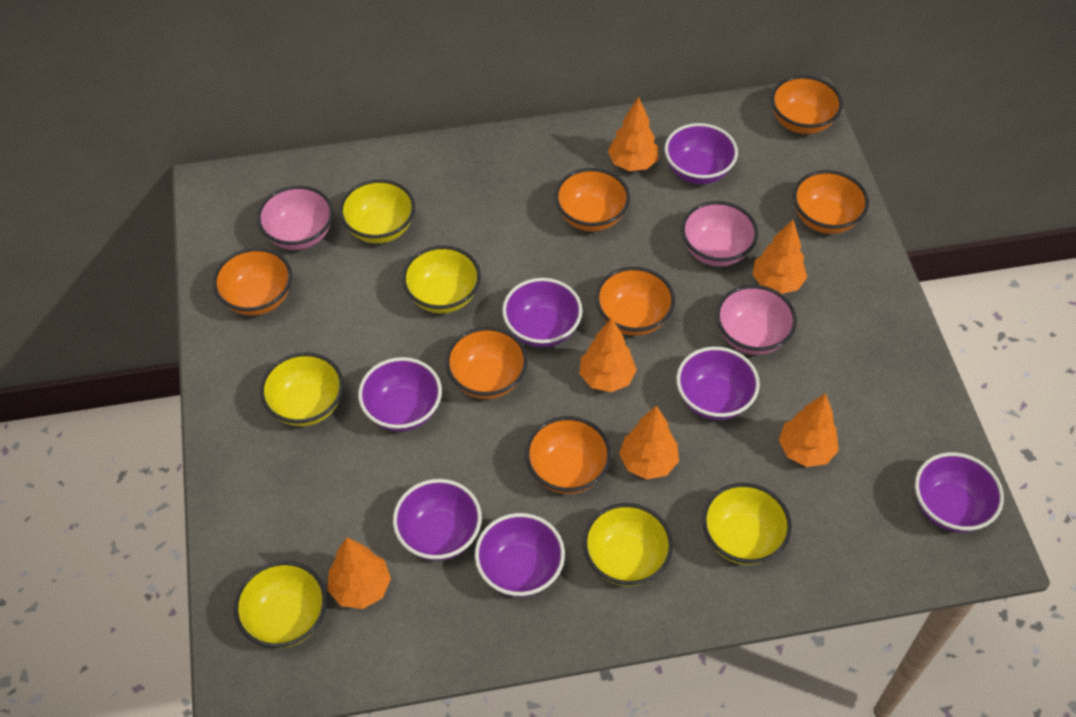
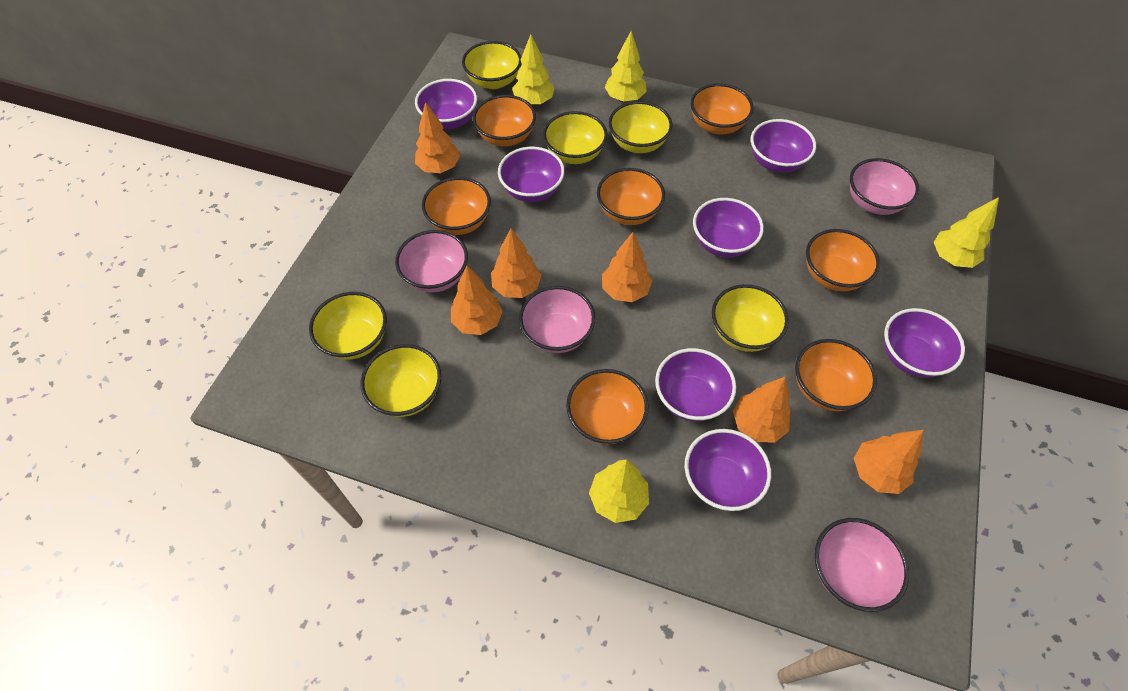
pink bowl: 3 -> 4
yellow tree: 0 -> 4

